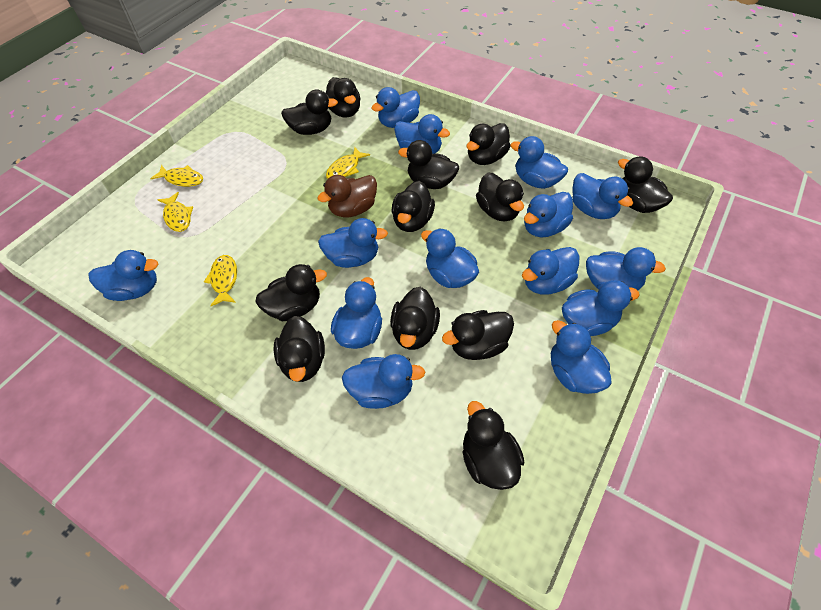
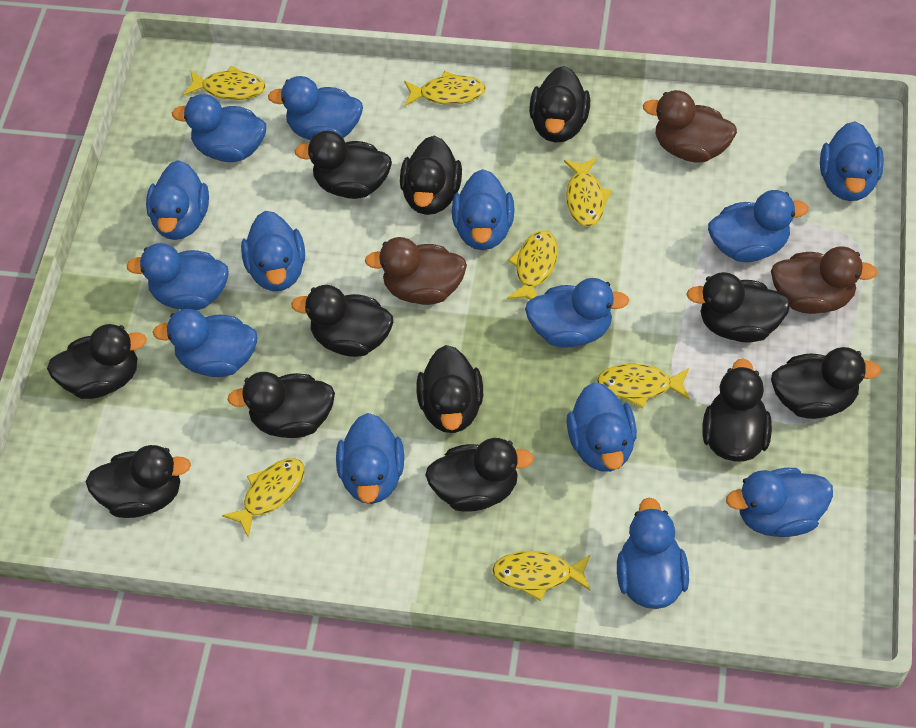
brown duck: 1 -> 3
yellow fish: 4 -> 7

